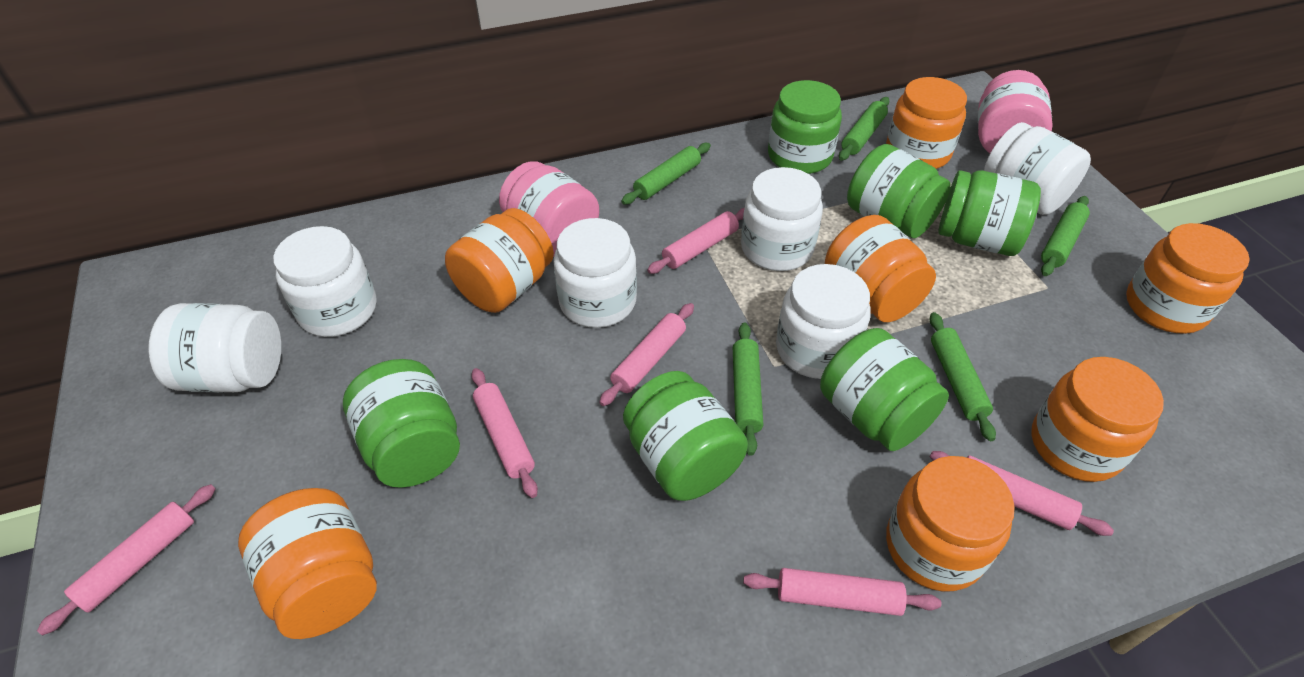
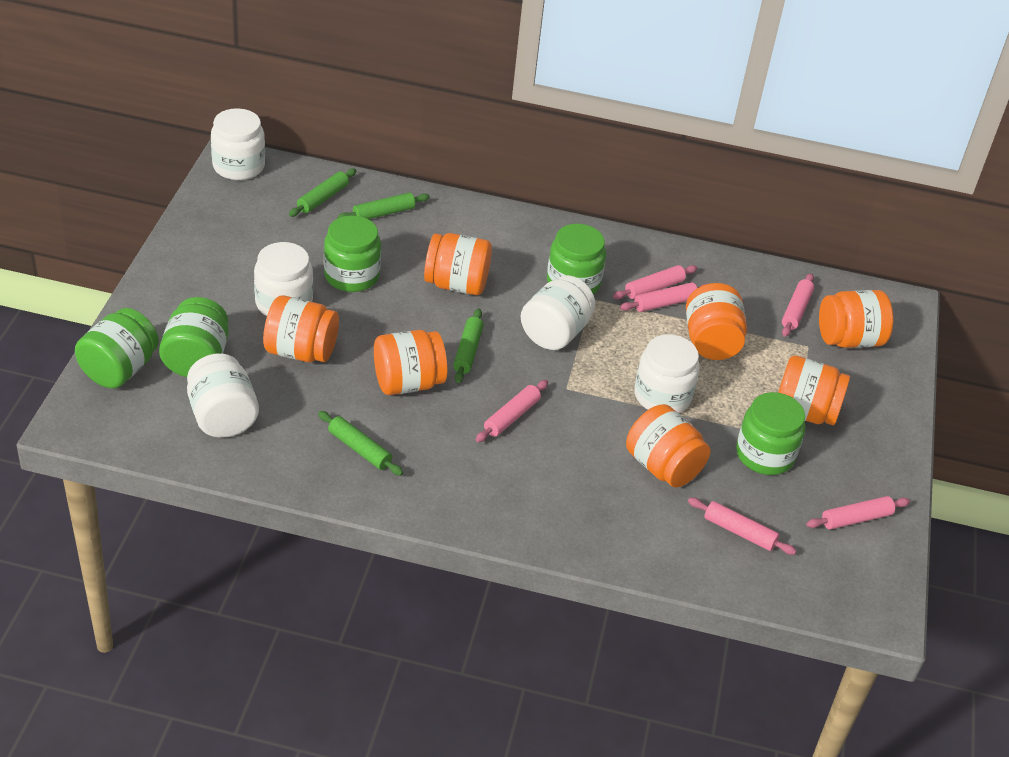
green jar: 6 -> 5
green rolling pin: 5 -> 4
pink jar: 2 -> 0
white jar: 6 -> 5

